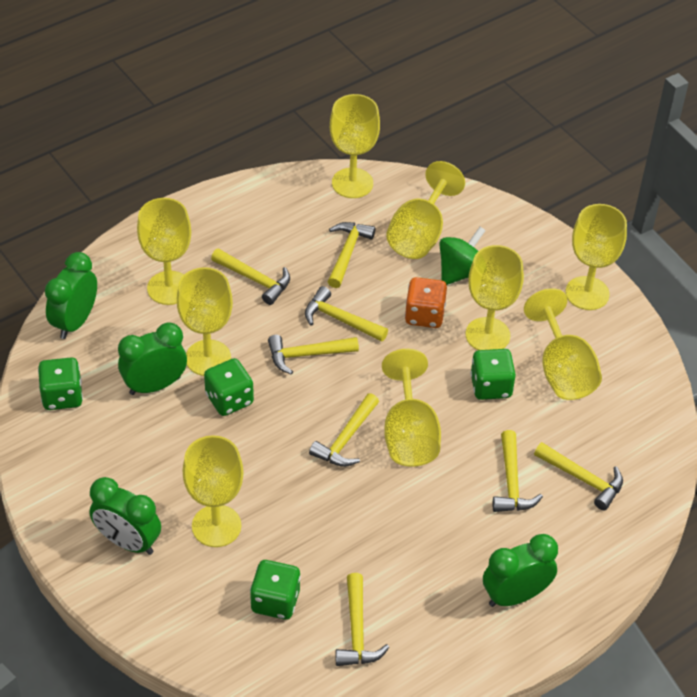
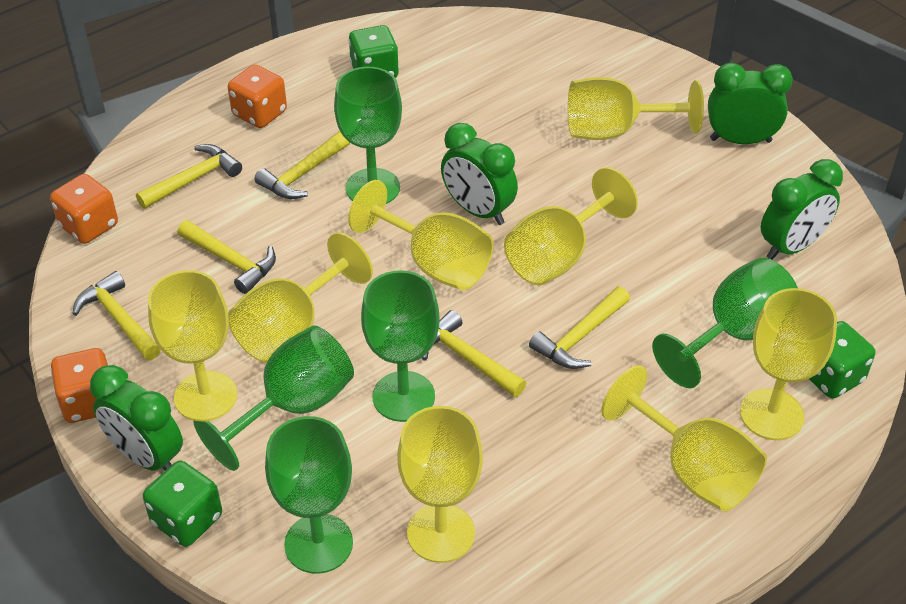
green dice: 4 -> 3
green goblet: 0 -> 5
green spinning top: 1 -> 0
orange dice: 1 -> 3
yellow goblet: 9 -> 8
yellow hammer: 8 -> 6

